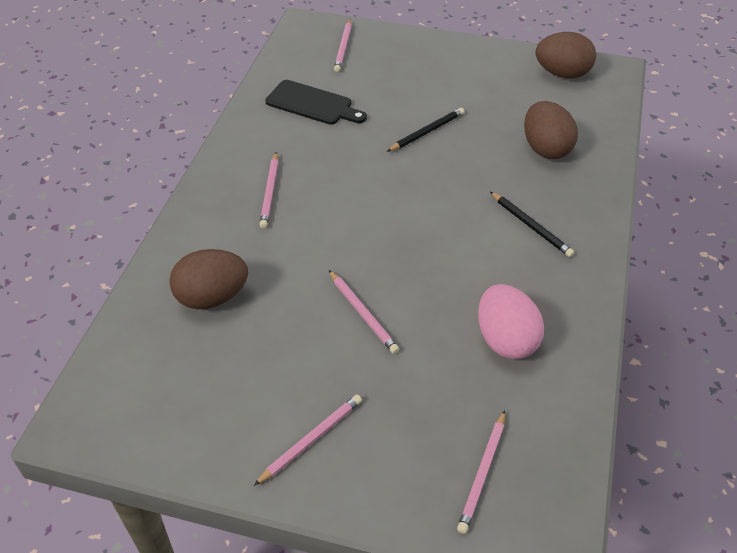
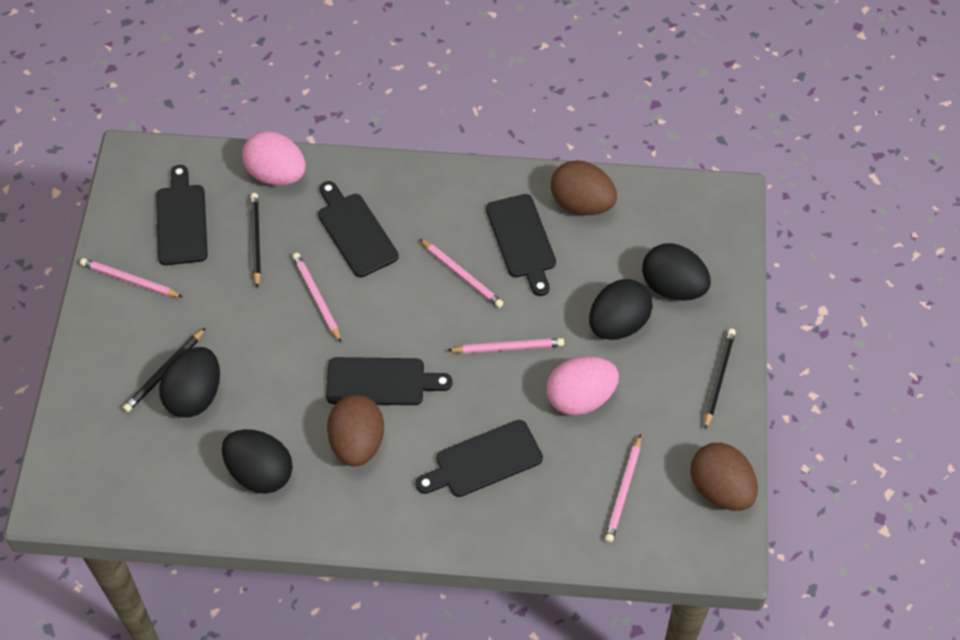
black cutting board: 1 -> 5
black egg: 0 -> 4
black pencil: 2 -> 3
pink egg: 1 -> 2

